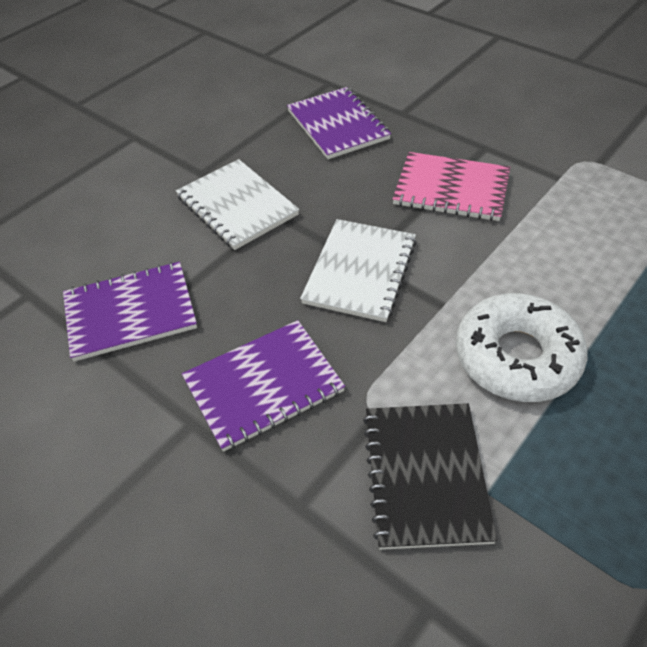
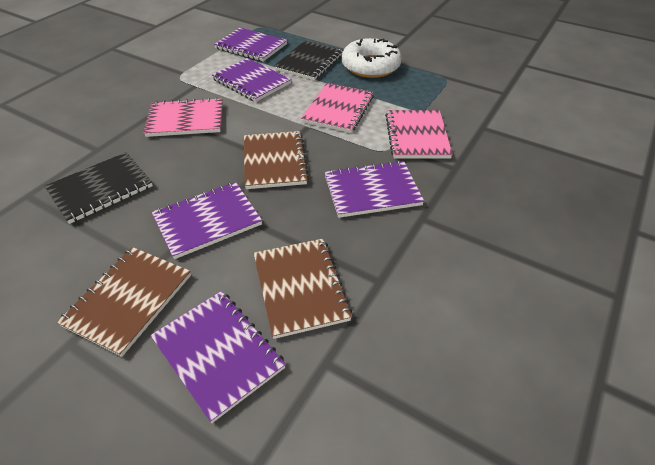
black notebook: 1 -> 2
brown notebook: 0 -> 3
pink notebook: 1 -> 3
purple notebook: 3 -> 5
white notebook: 2 -> 0

